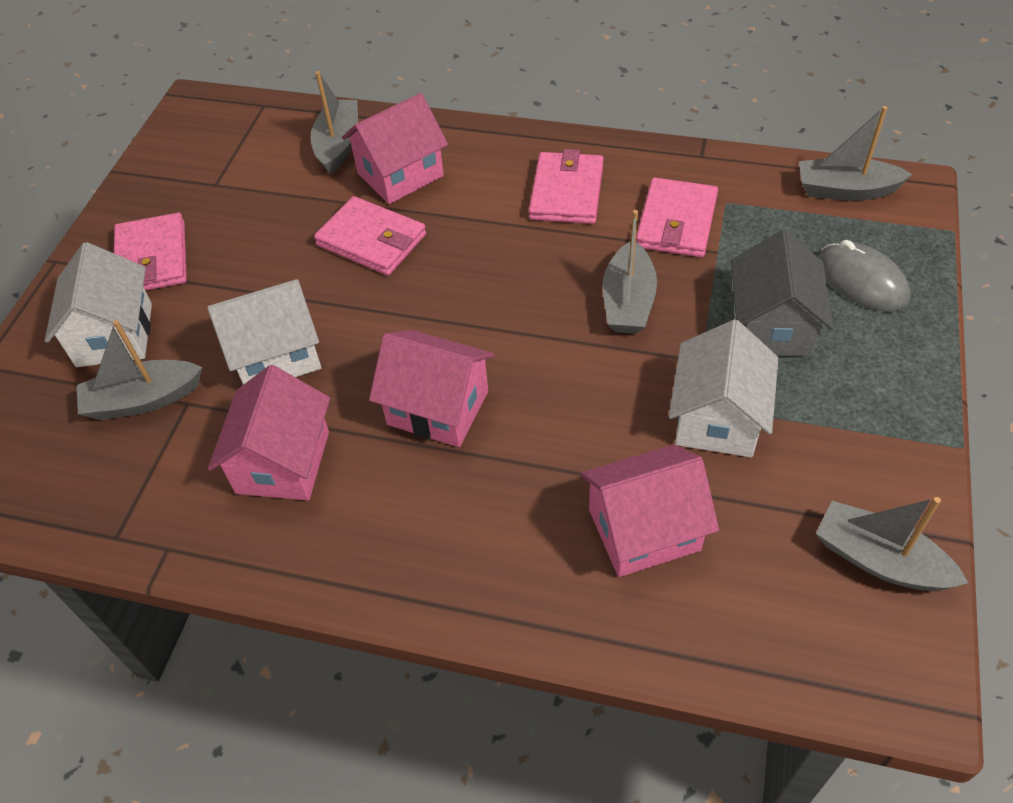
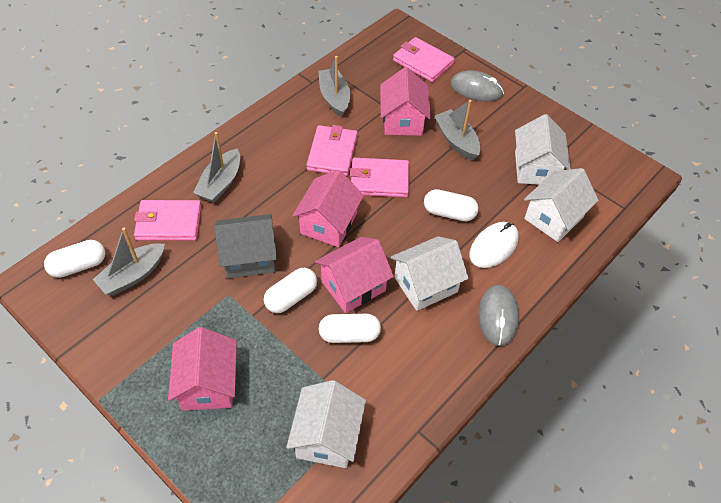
grey boat: 5 -> 4
grey mouse: 1 -> 2
white capsule: 0 -> 4
white house: 3 -> 4
white mouse: 0 -> 1

